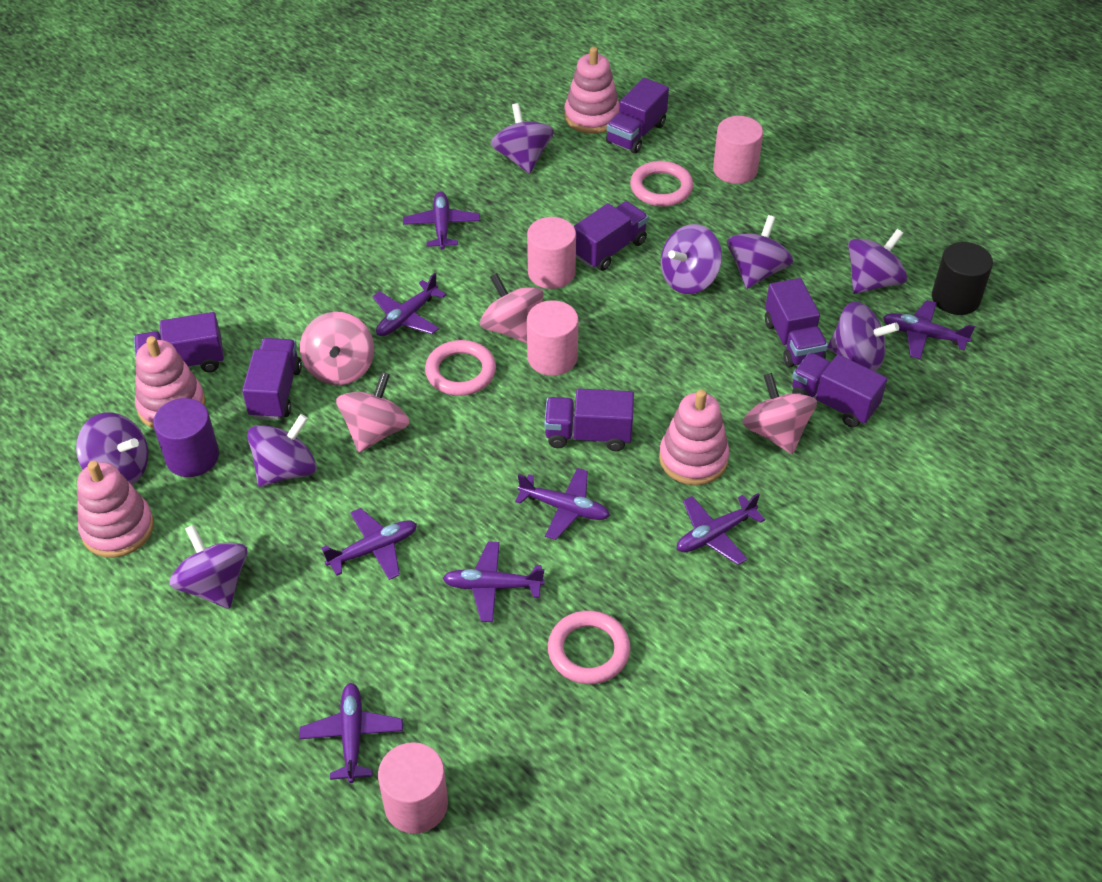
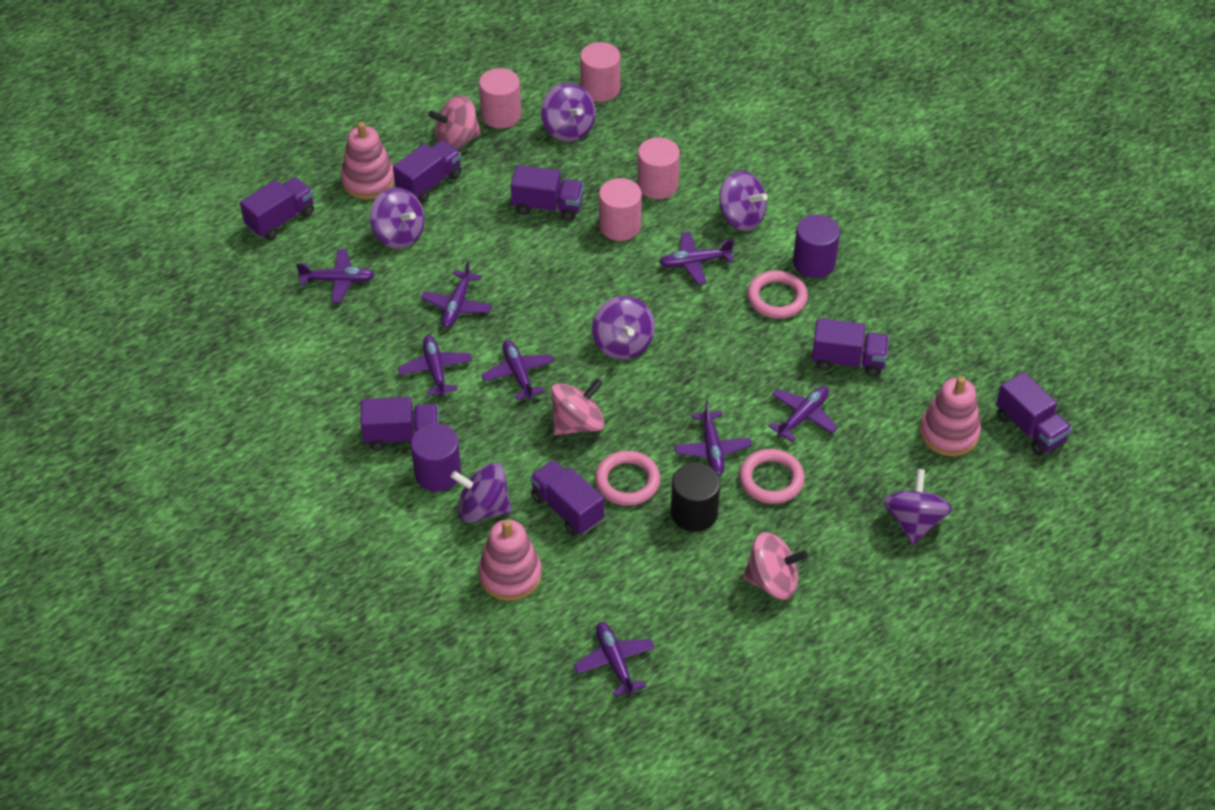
pink spinning top: 4 -> 3
pink stacking toy: 4 -> 3
purple cylinder: 1 -> 2
purple spinning top: 8 -> 6

